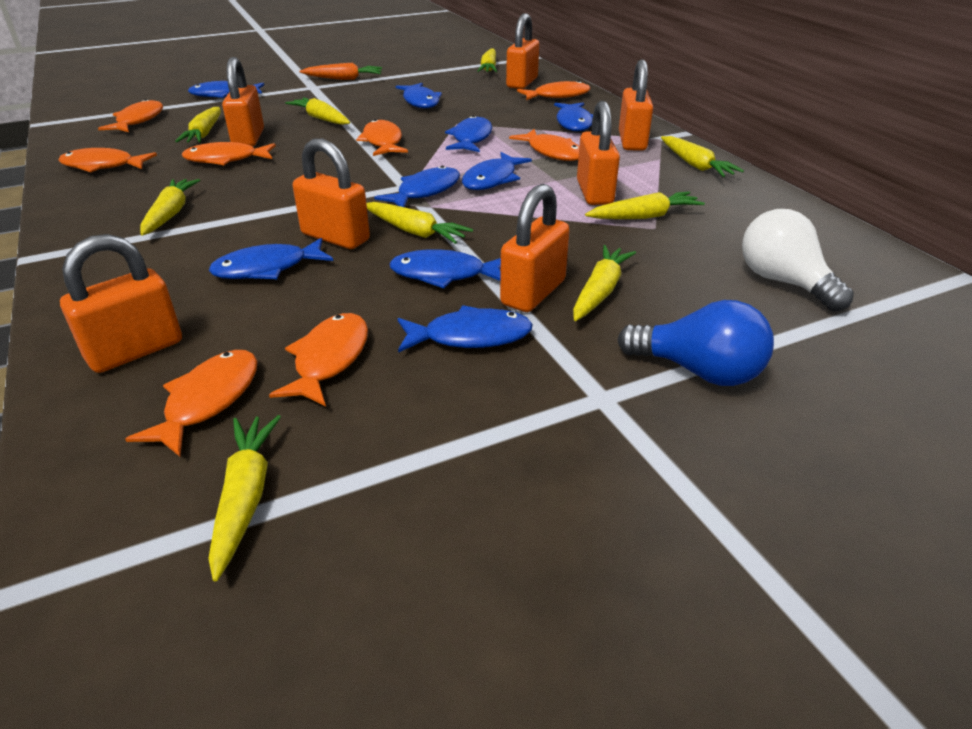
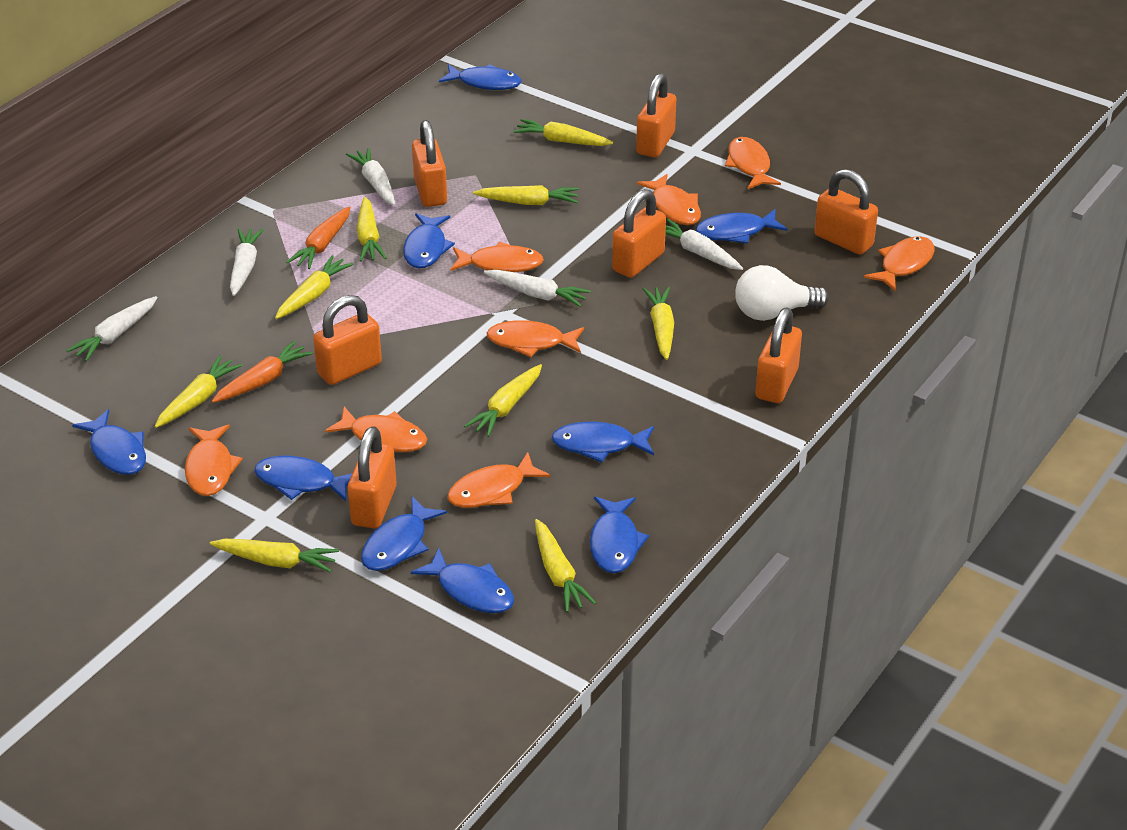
blue light bulb: 1 -> 0
orange carrot: 1 -> 2
white carrot: 0 -> 5

